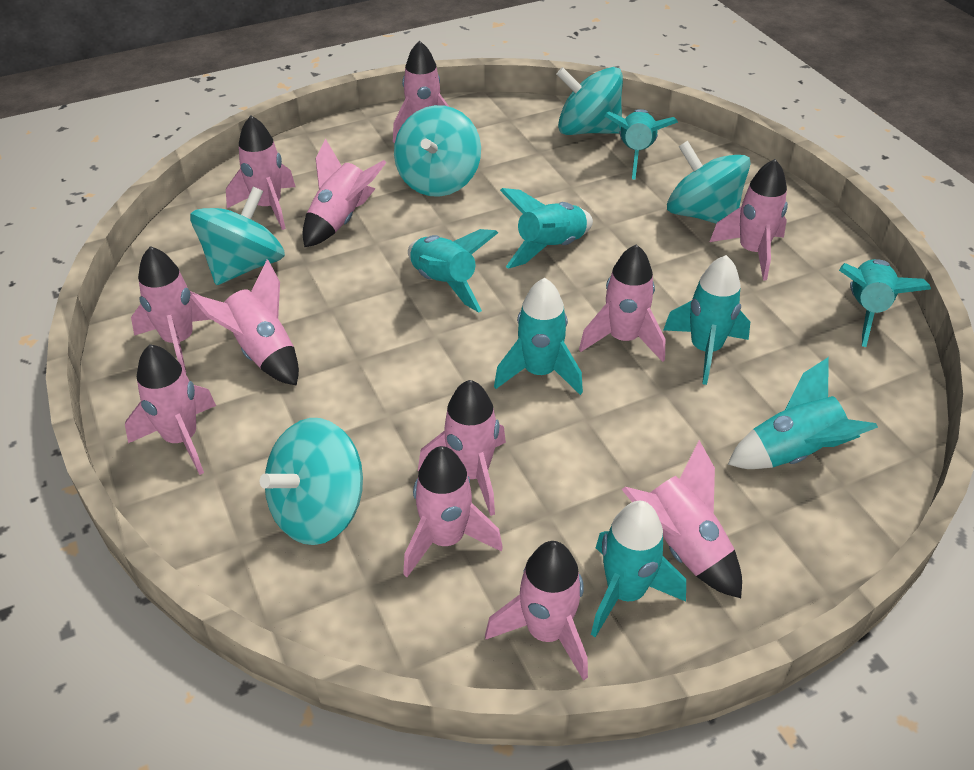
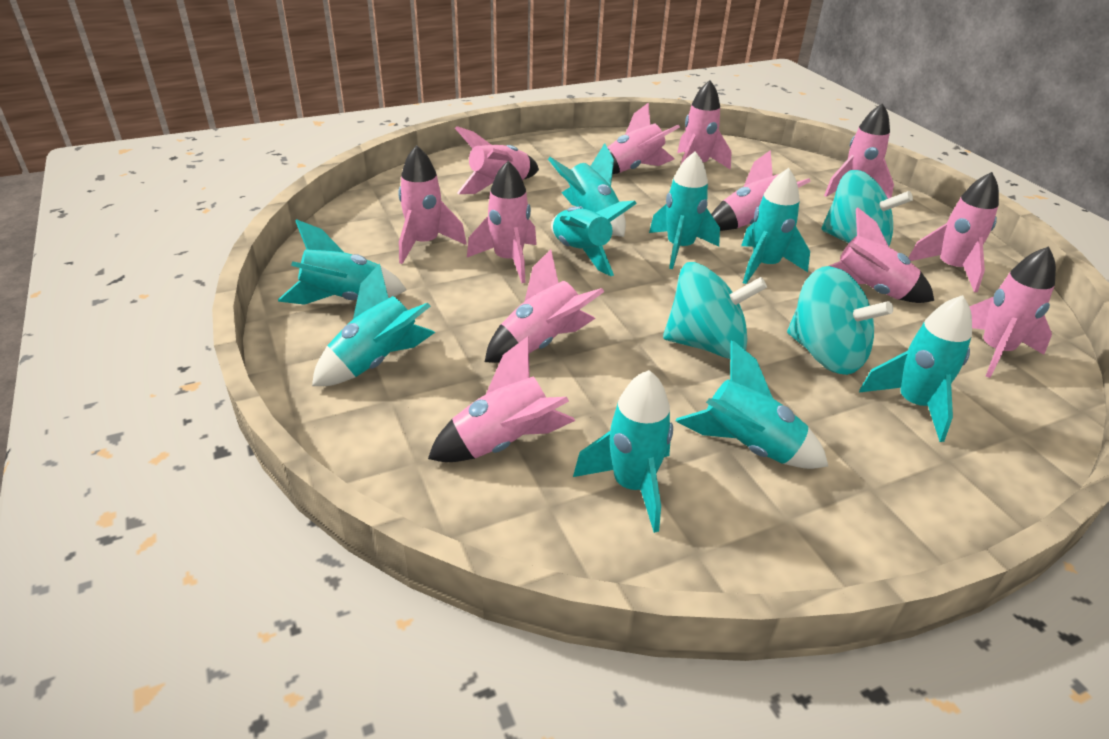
turquoise rocket: 8 -> 9
turquoise spinning top: 5 -> 3

